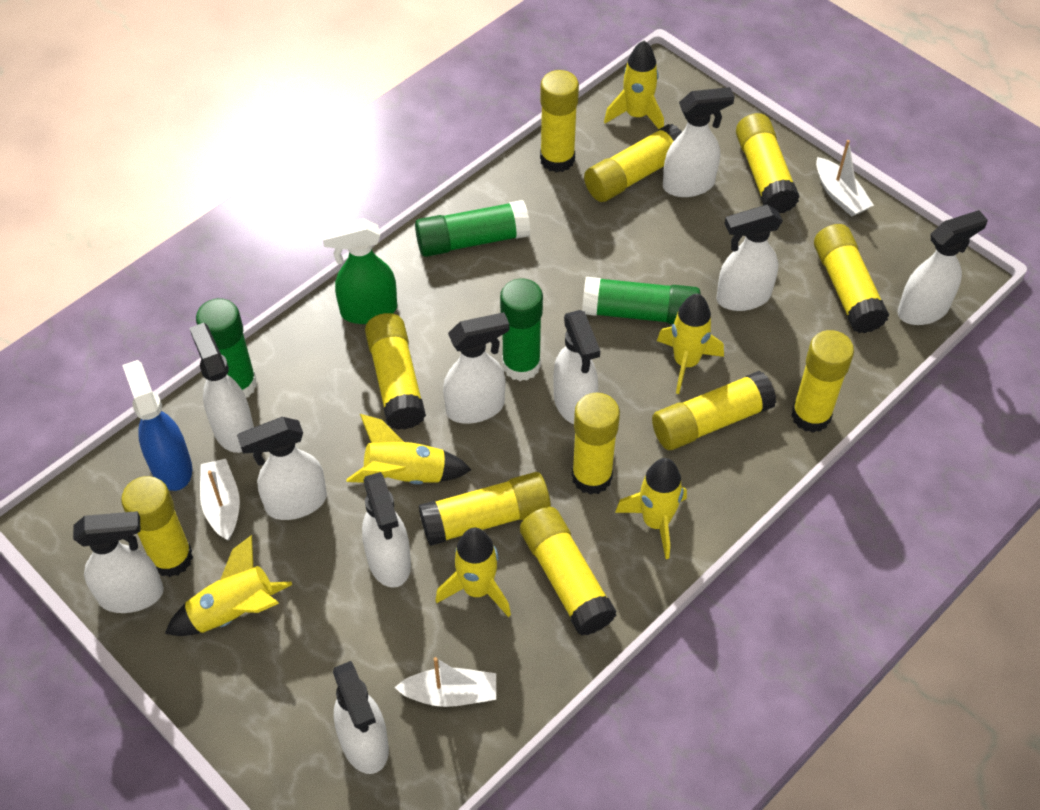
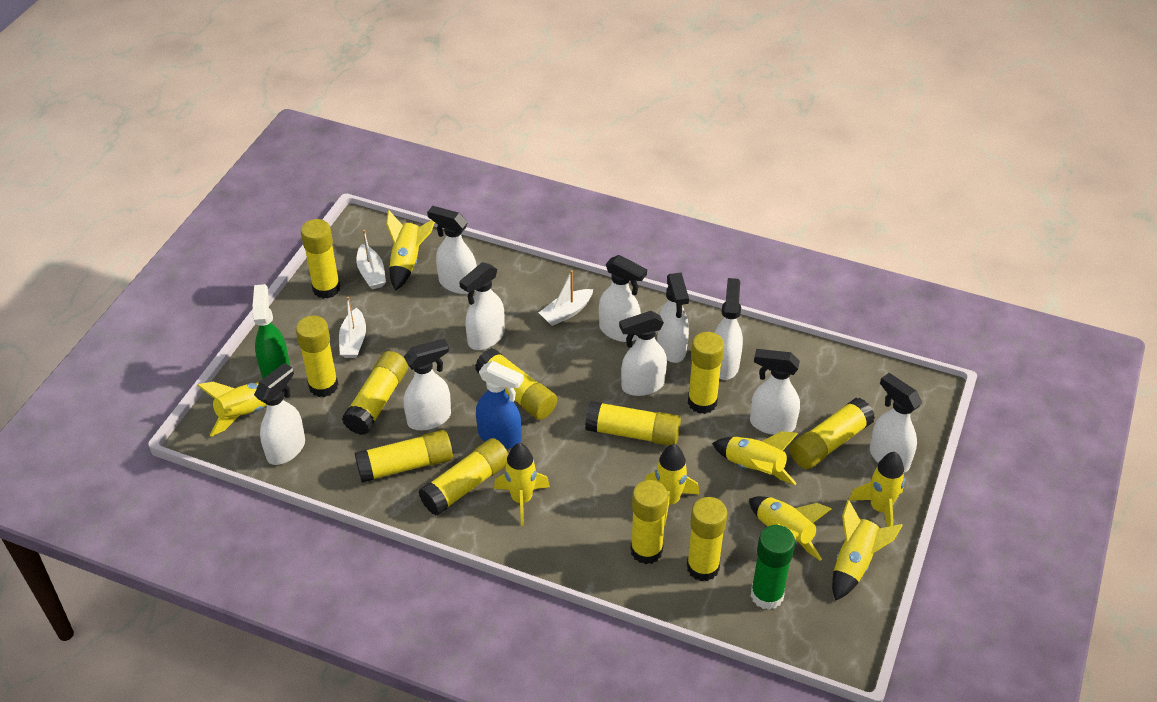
green glue stick: 4 -> 1
yellow rocket: 6 -> 8

